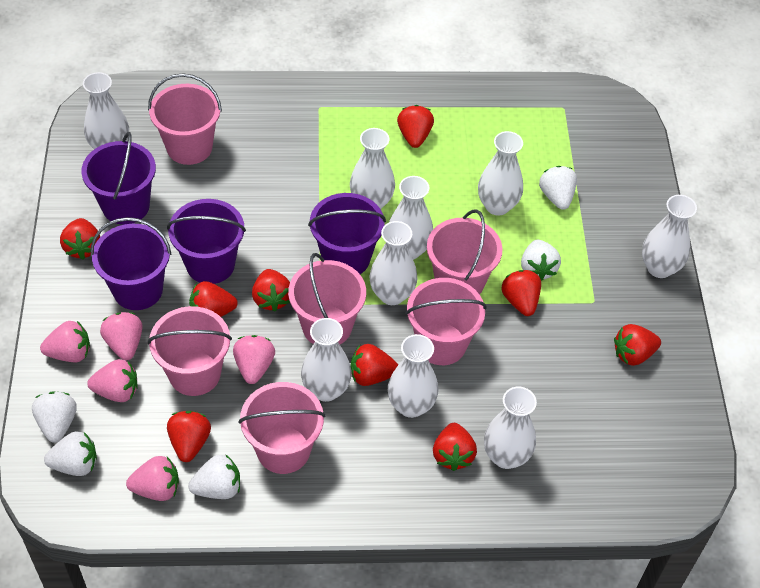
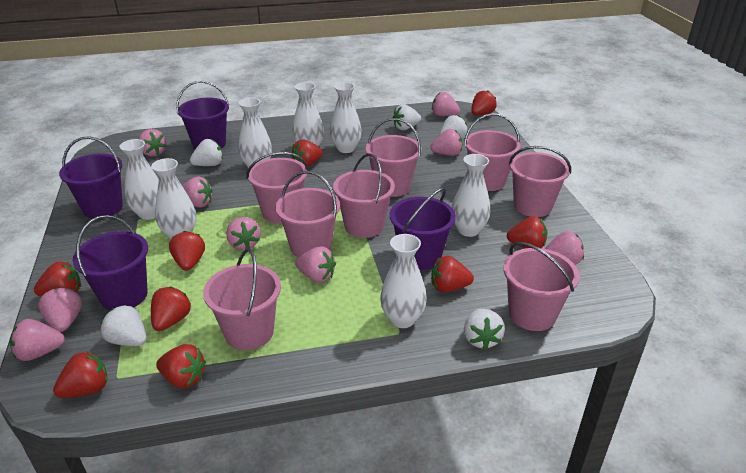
pink bucket: 6 -> 8
pink strawberry: 5 -> 9
white vase: 9 -> 7

